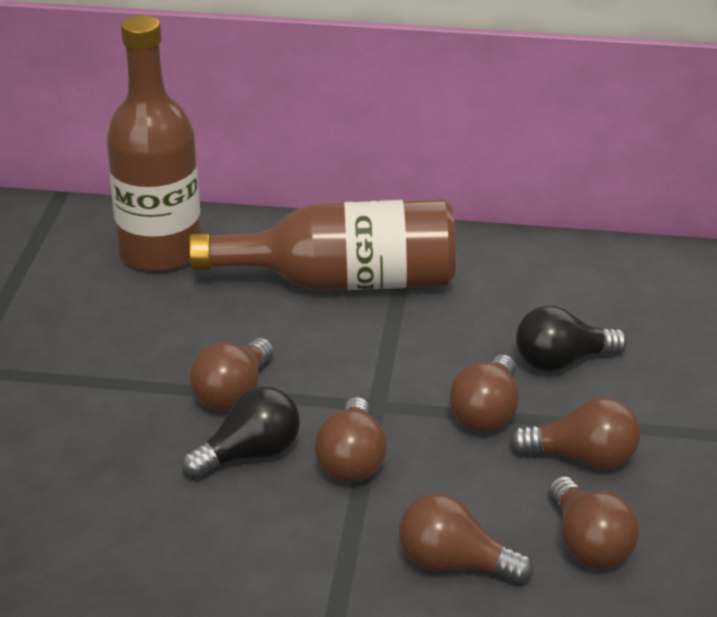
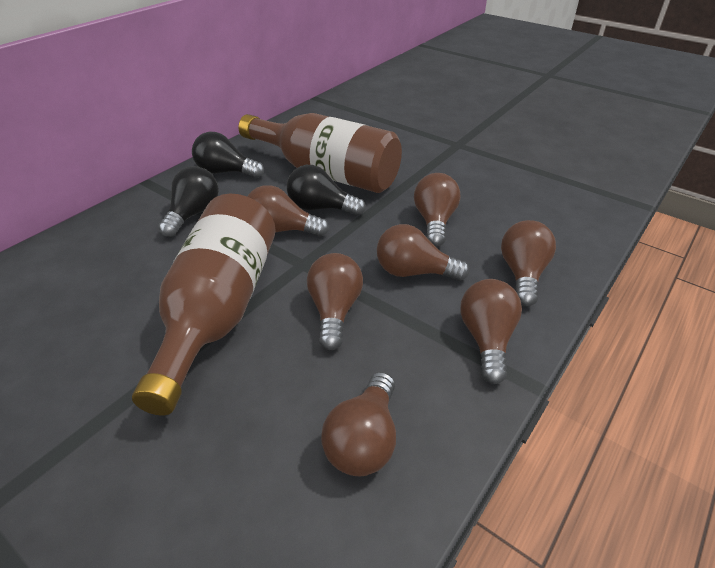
black light bulb: 2 -> 3
brown light bulb: 6 -> 7

